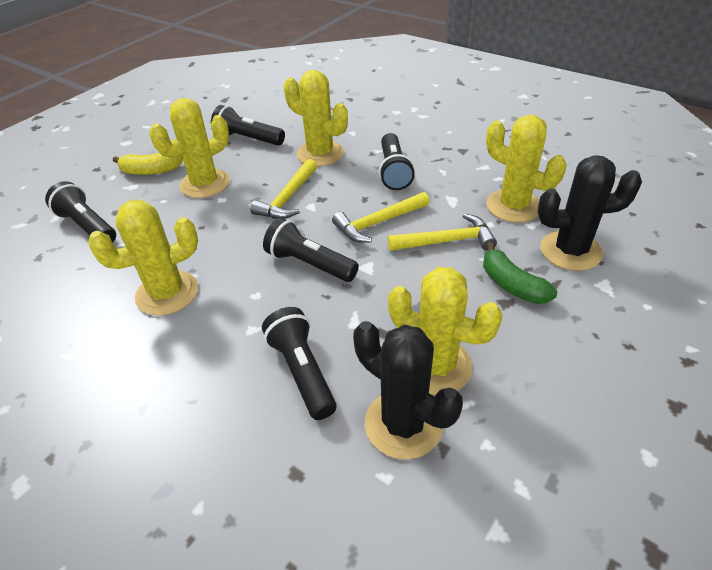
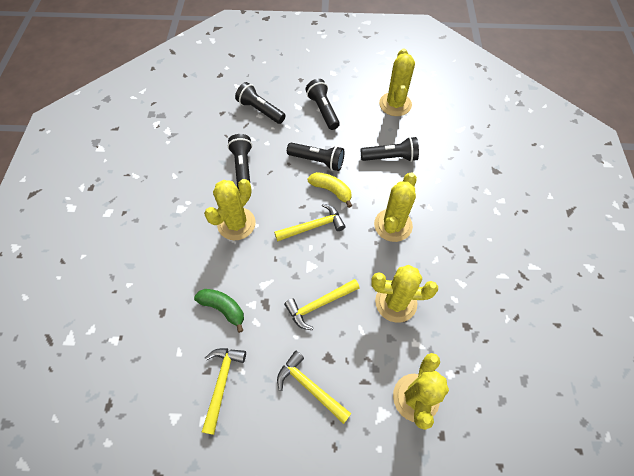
black cactus: 2 -> 0
yellow hammer: 3 -> 4

